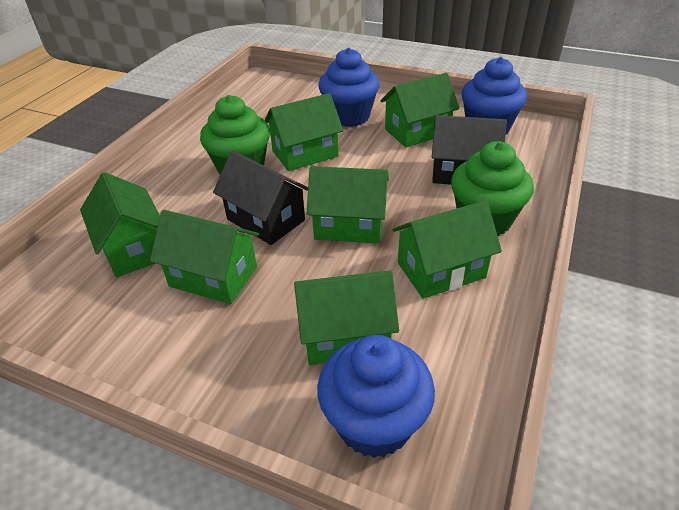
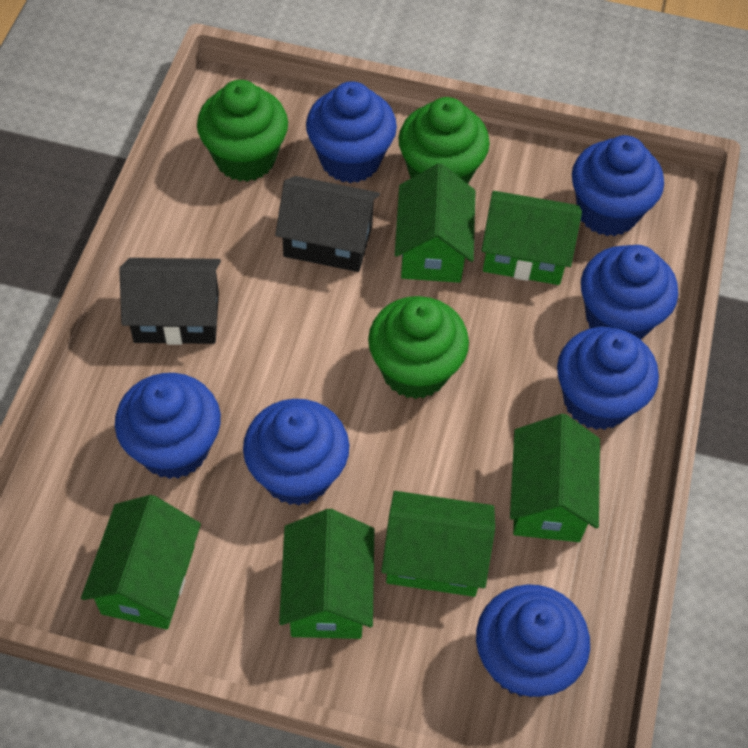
blue cupcake: 3 -> 7
green cupcake: 2 -> 3
green house: 7 -> 6

